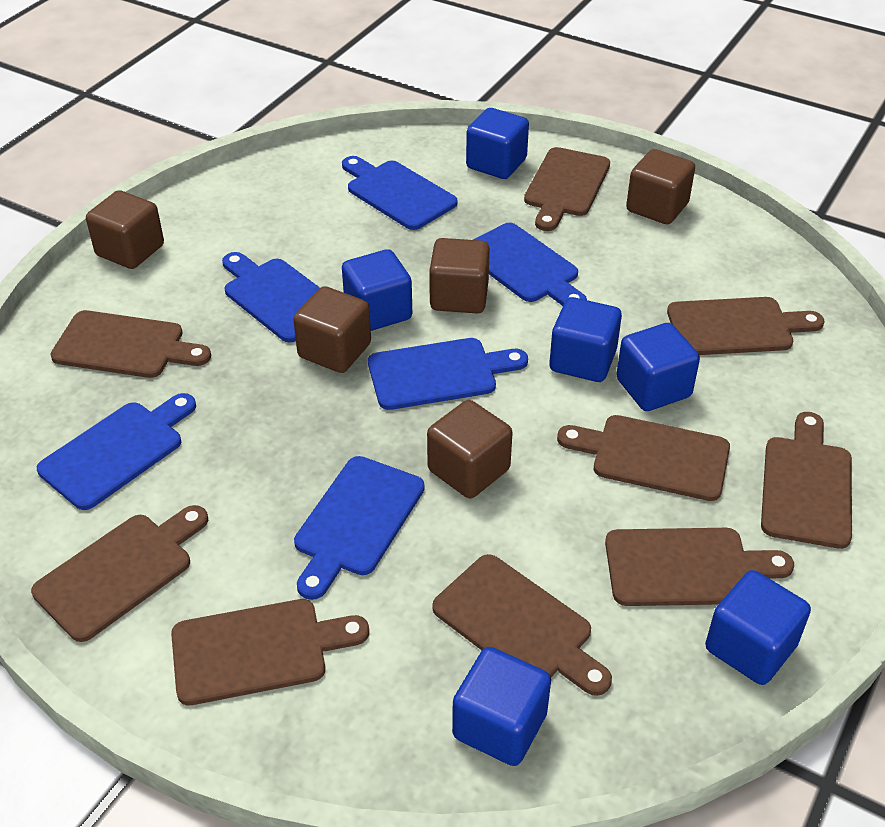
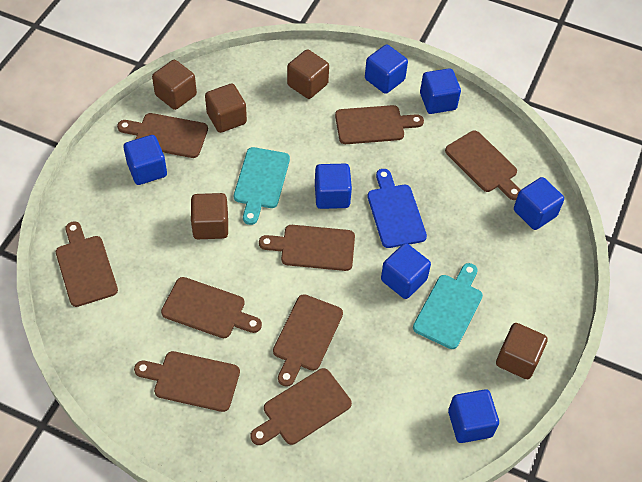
blue cube: 6 -> 7
blue cutting board: 6 -> 1
turquoise cutting board: 0 -> 2

